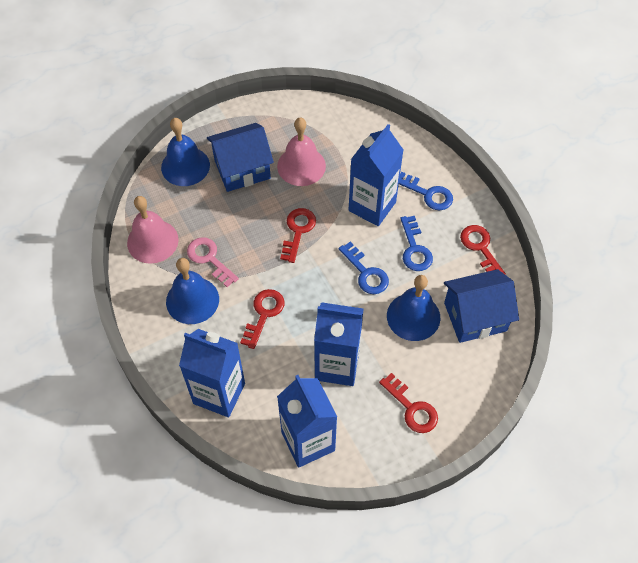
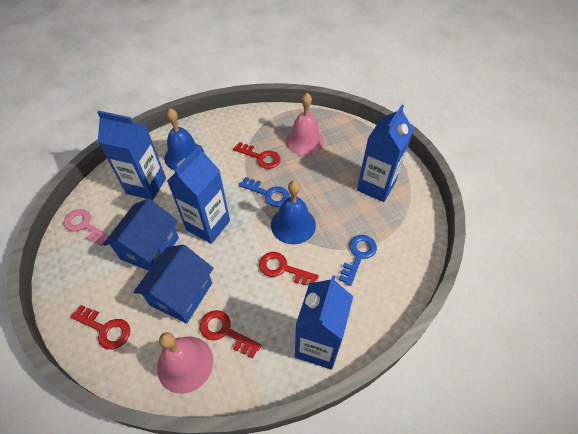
blue bell: 3 -> 2
blue key: 3 -> 2

